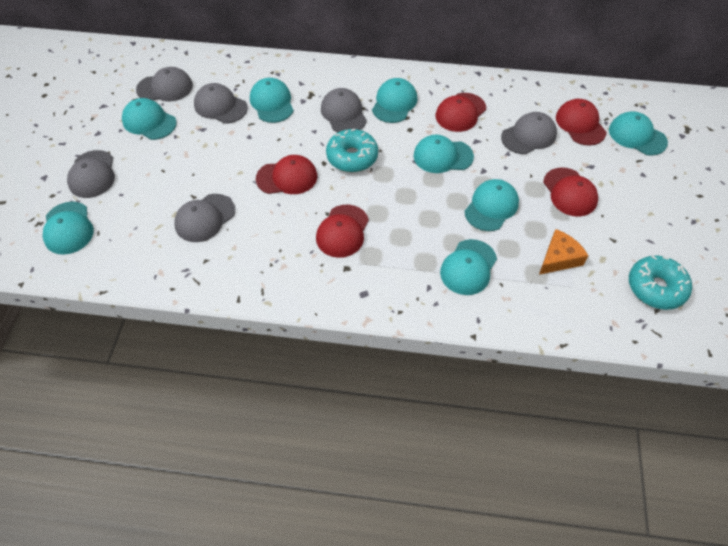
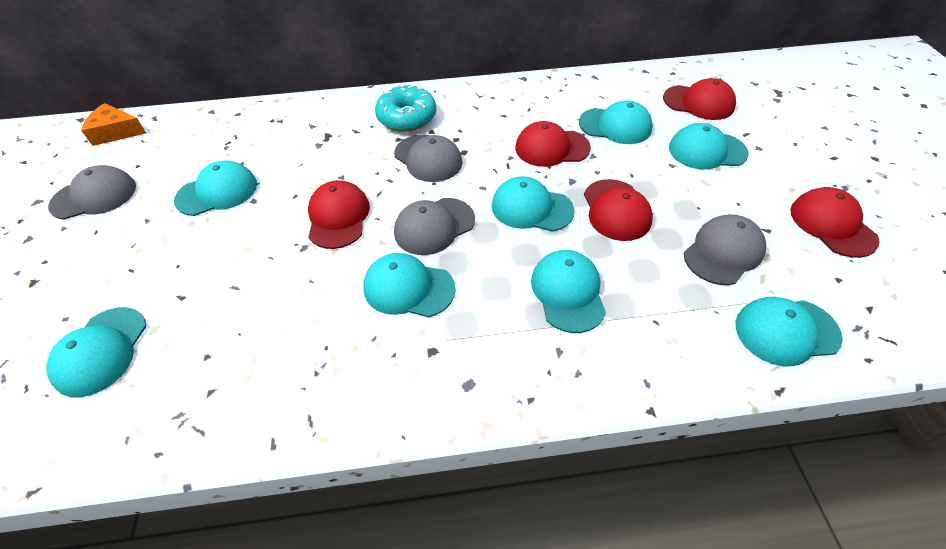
grey cap: 6 -> 4
turquoise donut: 2 -> 1

